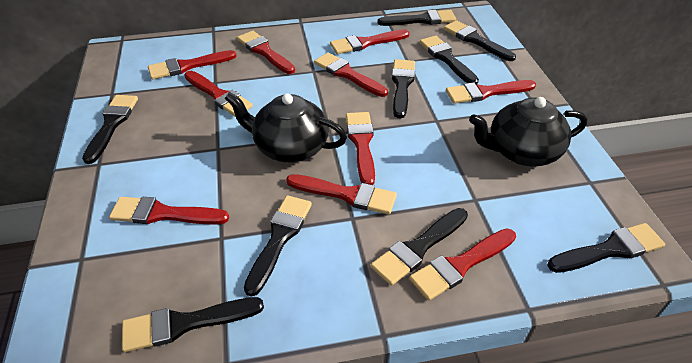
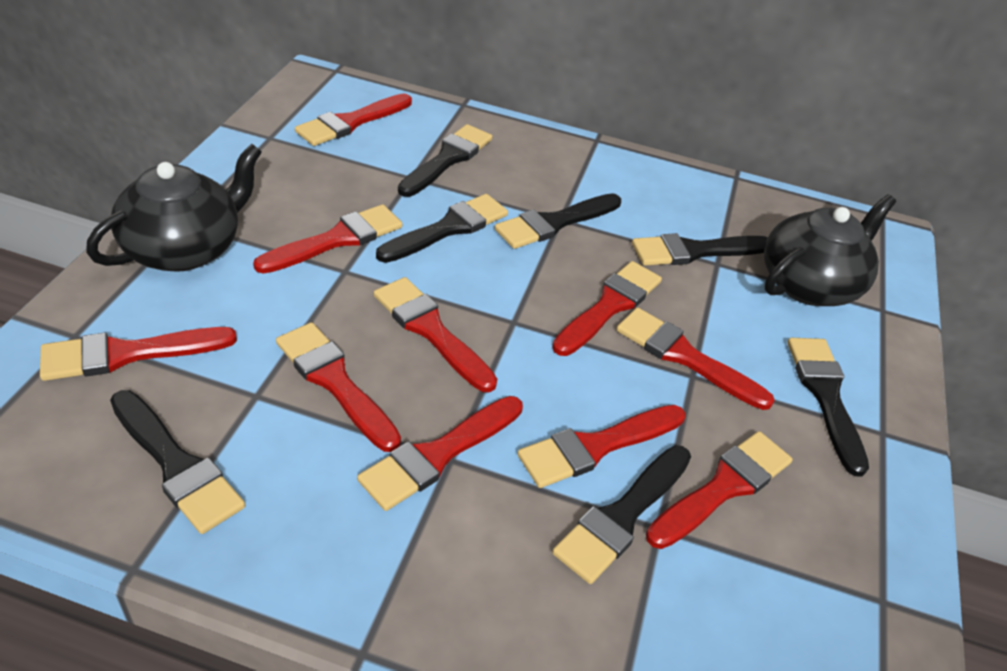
black brush: 9 -> 7

